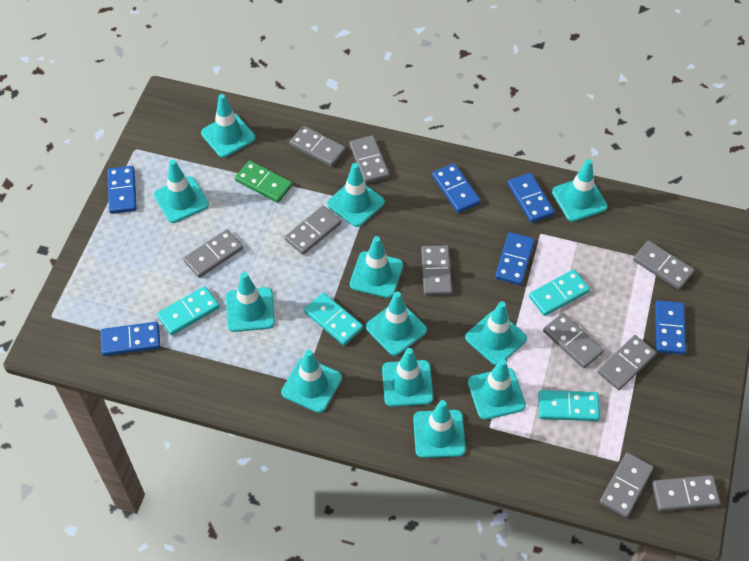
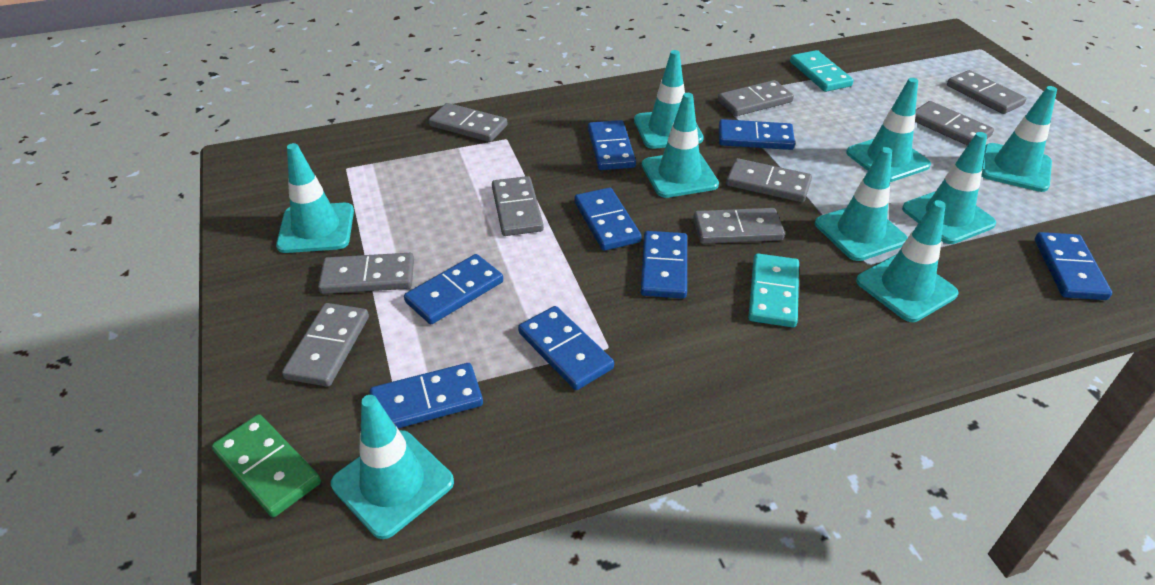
blue domino: 6 -> 8
grey domino: 10 -> 9
turquoise domino: 4 -> 2
turquoise traffic cone: 12 -> 9

